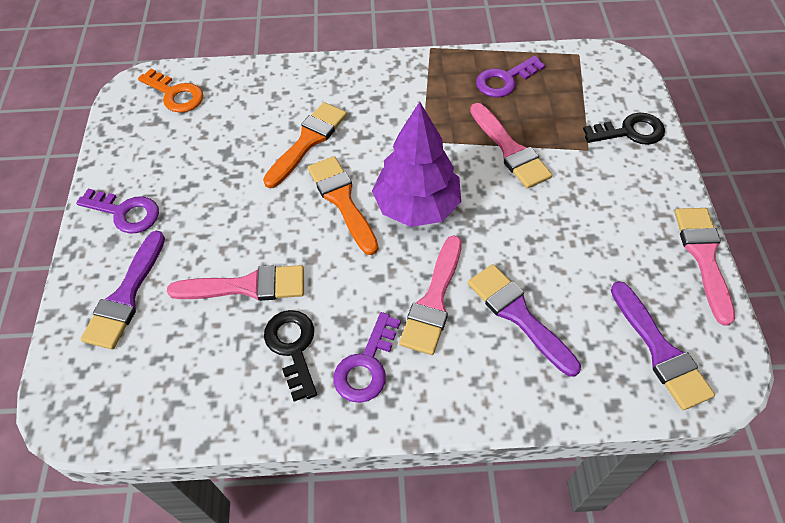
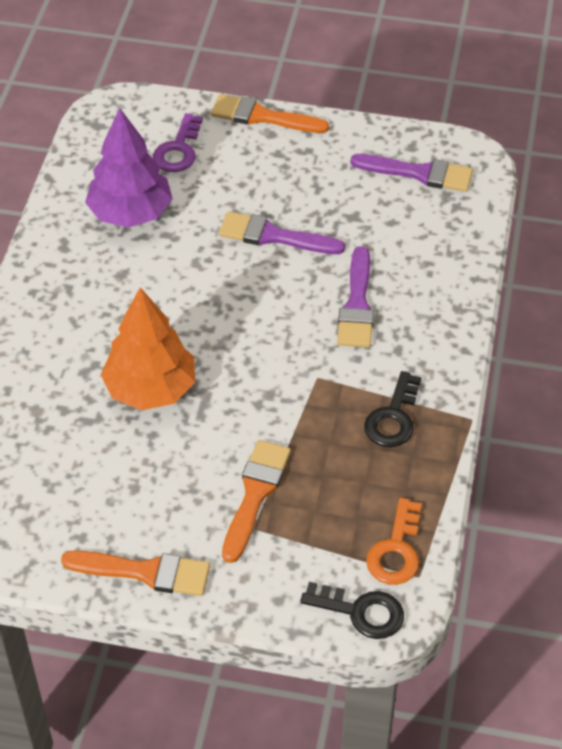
orange brush: 2 -> 3
orange tree: 0 -> 1
pink brush: 4 -> 0
purple key: 3 -> 1

